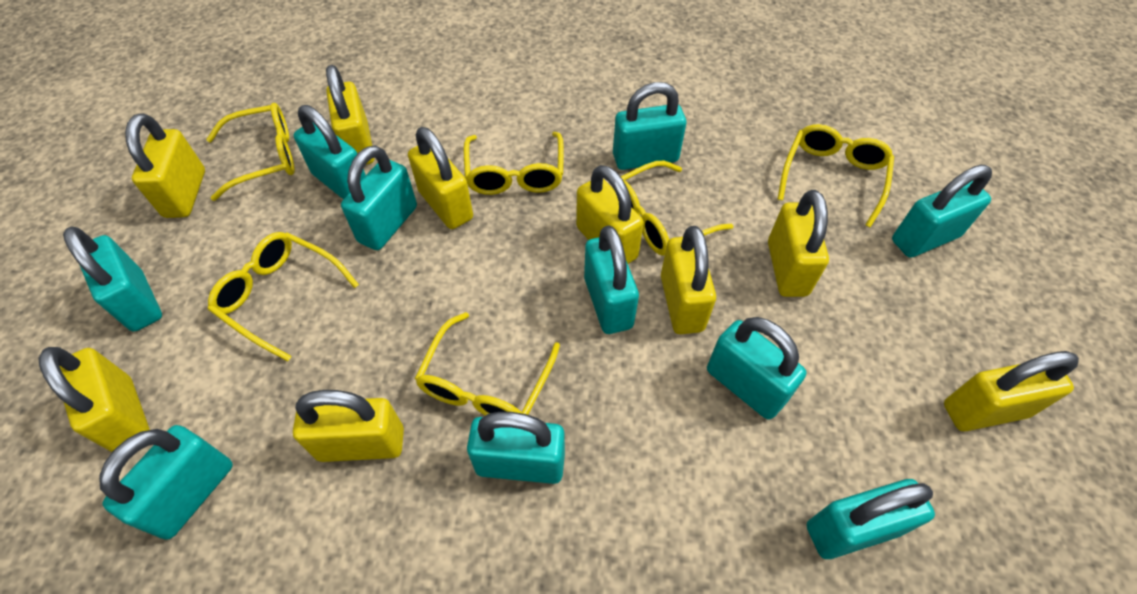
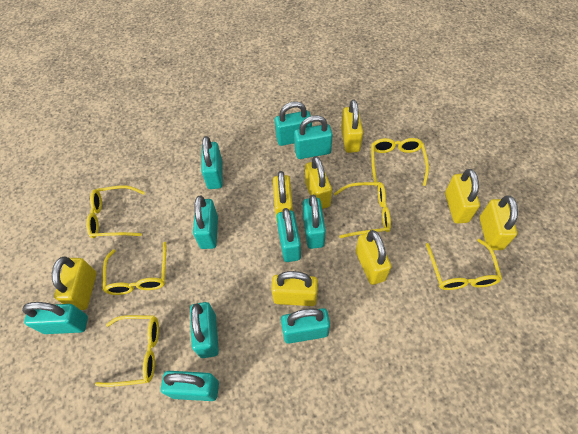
yellow padlock: 9 -> 8

